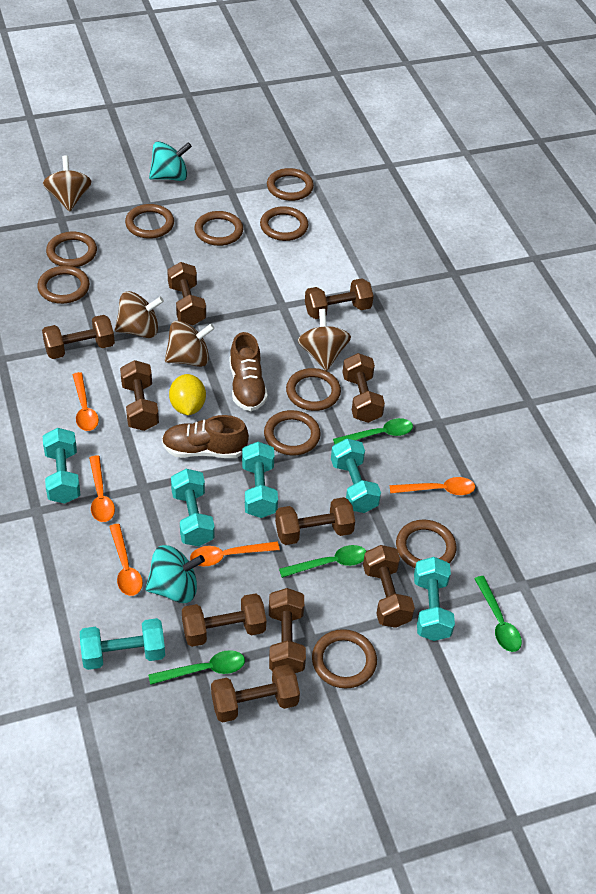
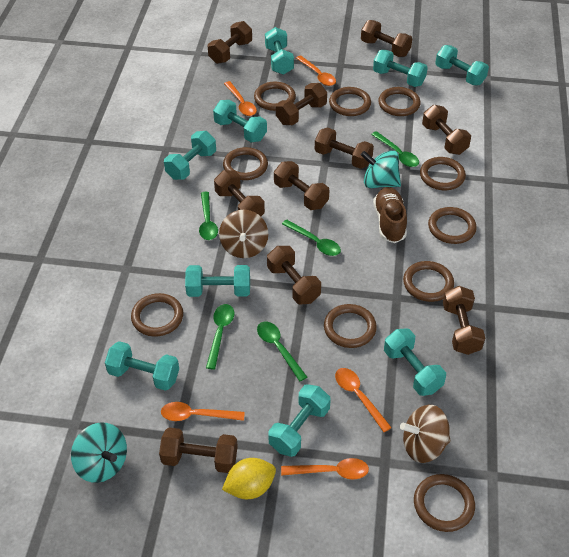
brown shoe: 2 -> 1
brown spinning top: 4 -> 2
green spoon: 4 -> 5
turquoise dumbbell: 6 -> 9

